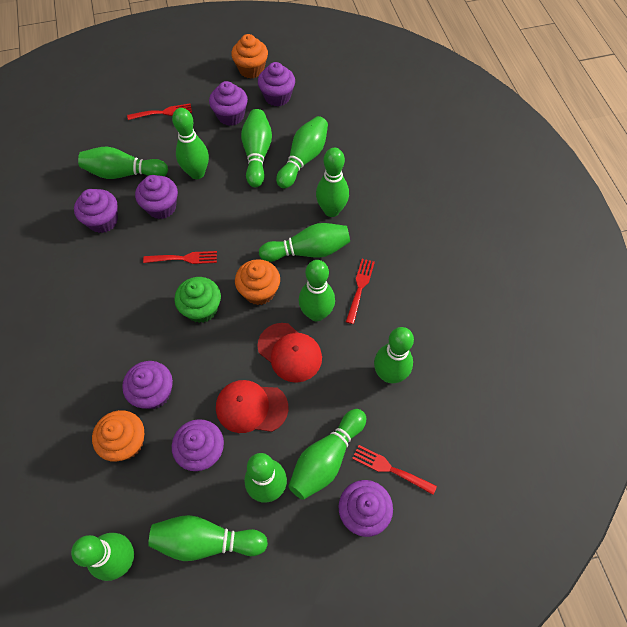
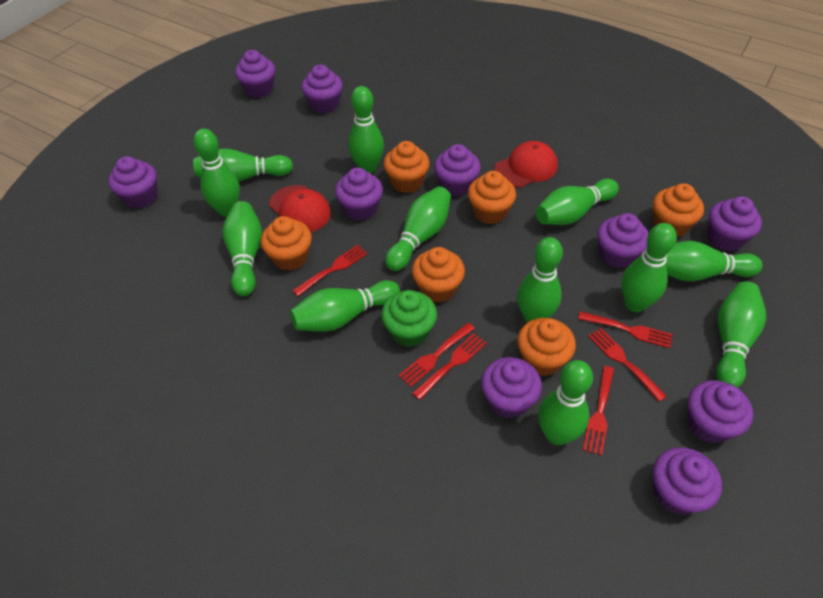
orange cupcake: 3 -> 6
purple cupcake: 7 -> 10
red fork: 4 -> 6

